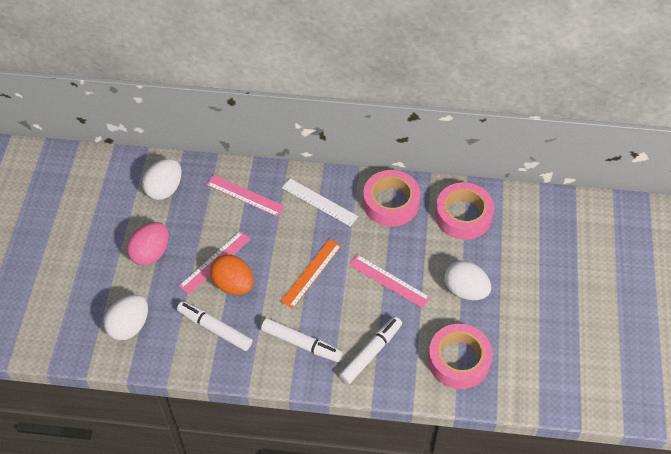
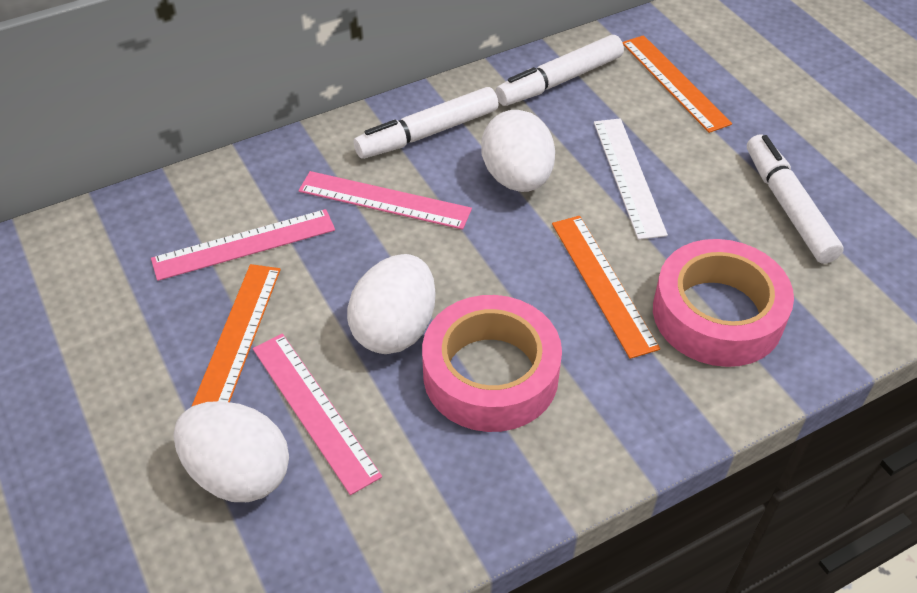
orange egg: 1 -> 0
orange ruler: 1 -> 3
pink egg: 1 -> 0
pink tape: 3 -> 2

